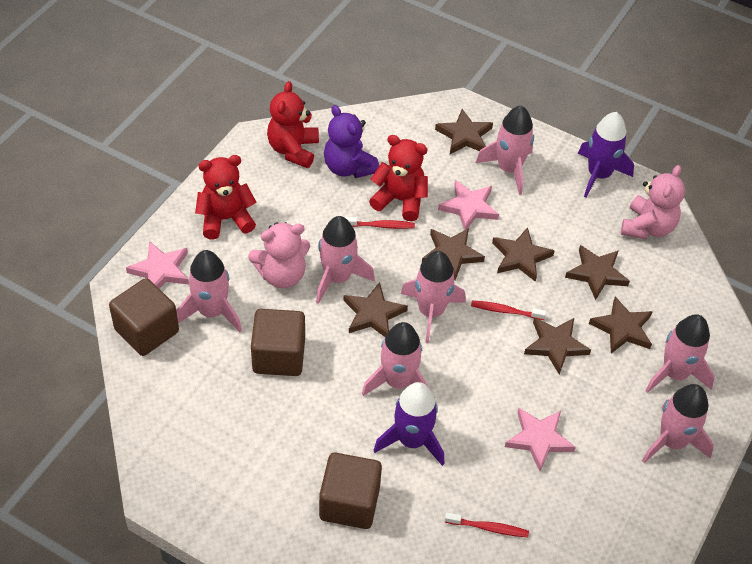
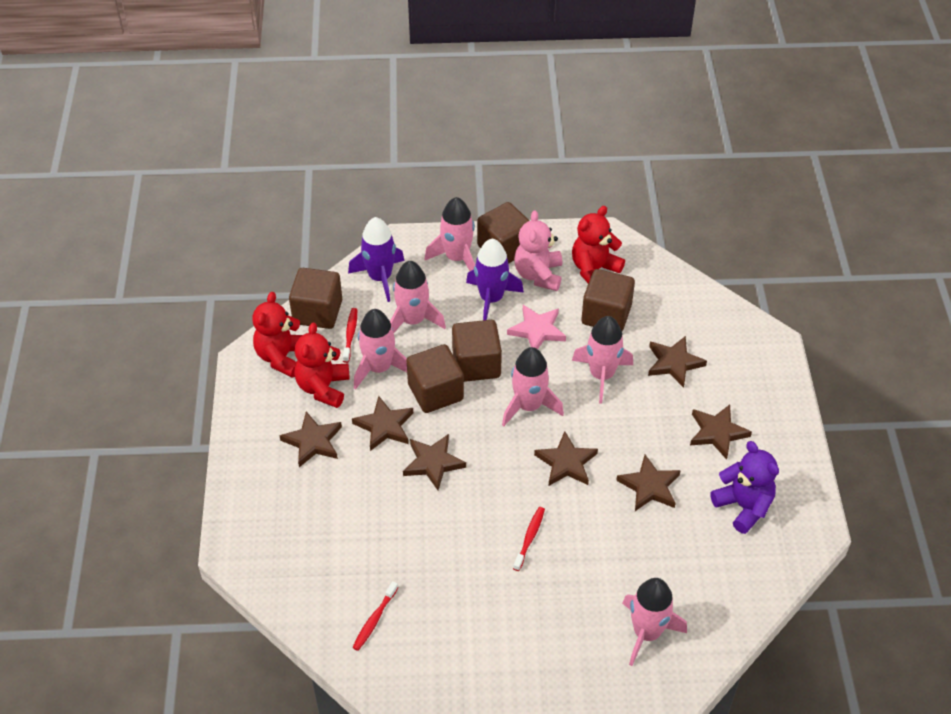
brown cube: 3 -> 5
pink rocket: 7 -> 6
pink star: 3 -> 1
pink teddy bear: 2 -> 1

